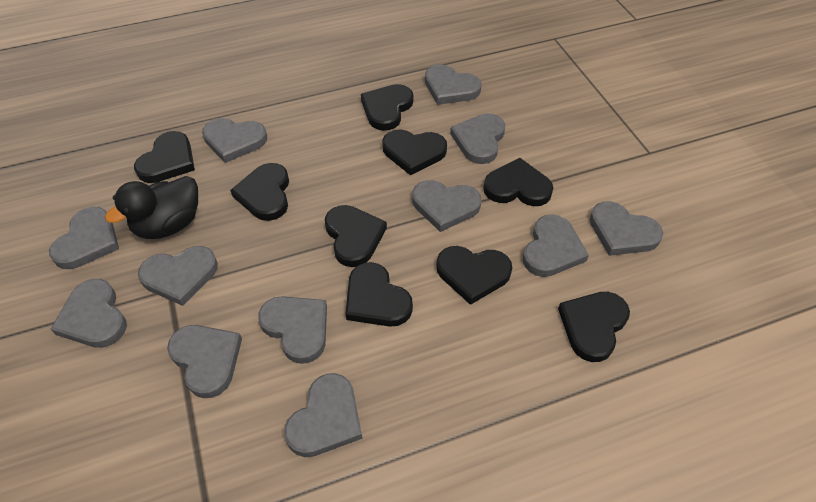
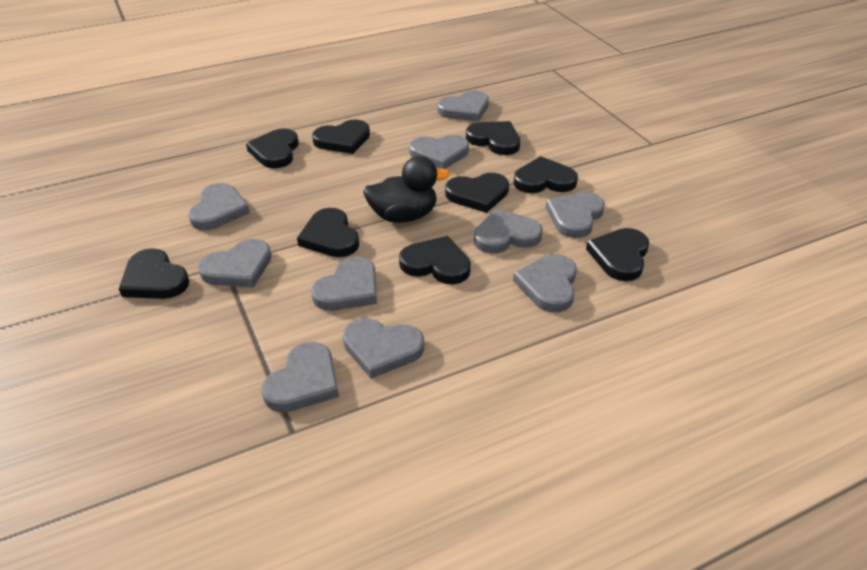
grey heart: 12 -> 10

